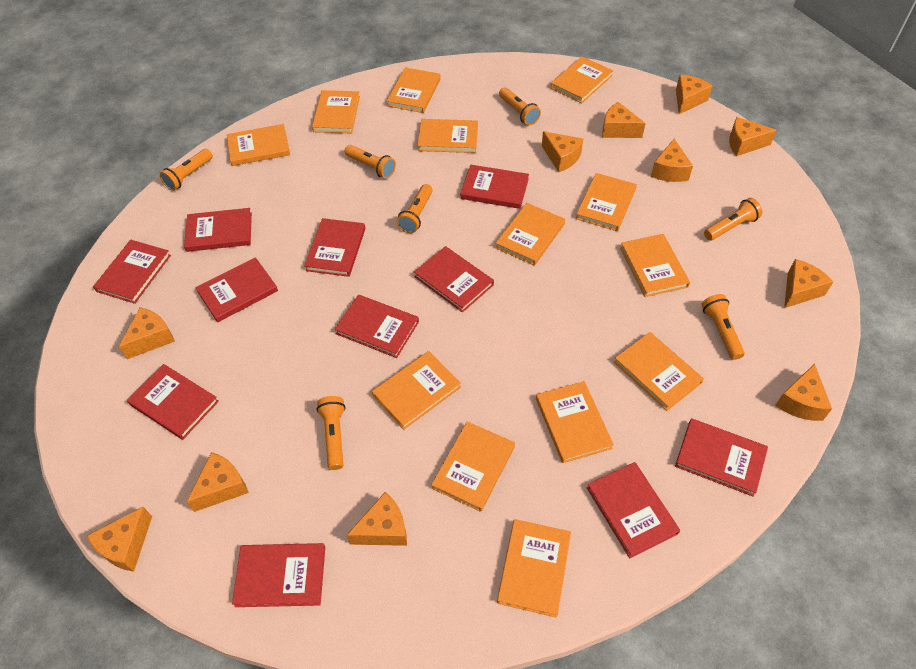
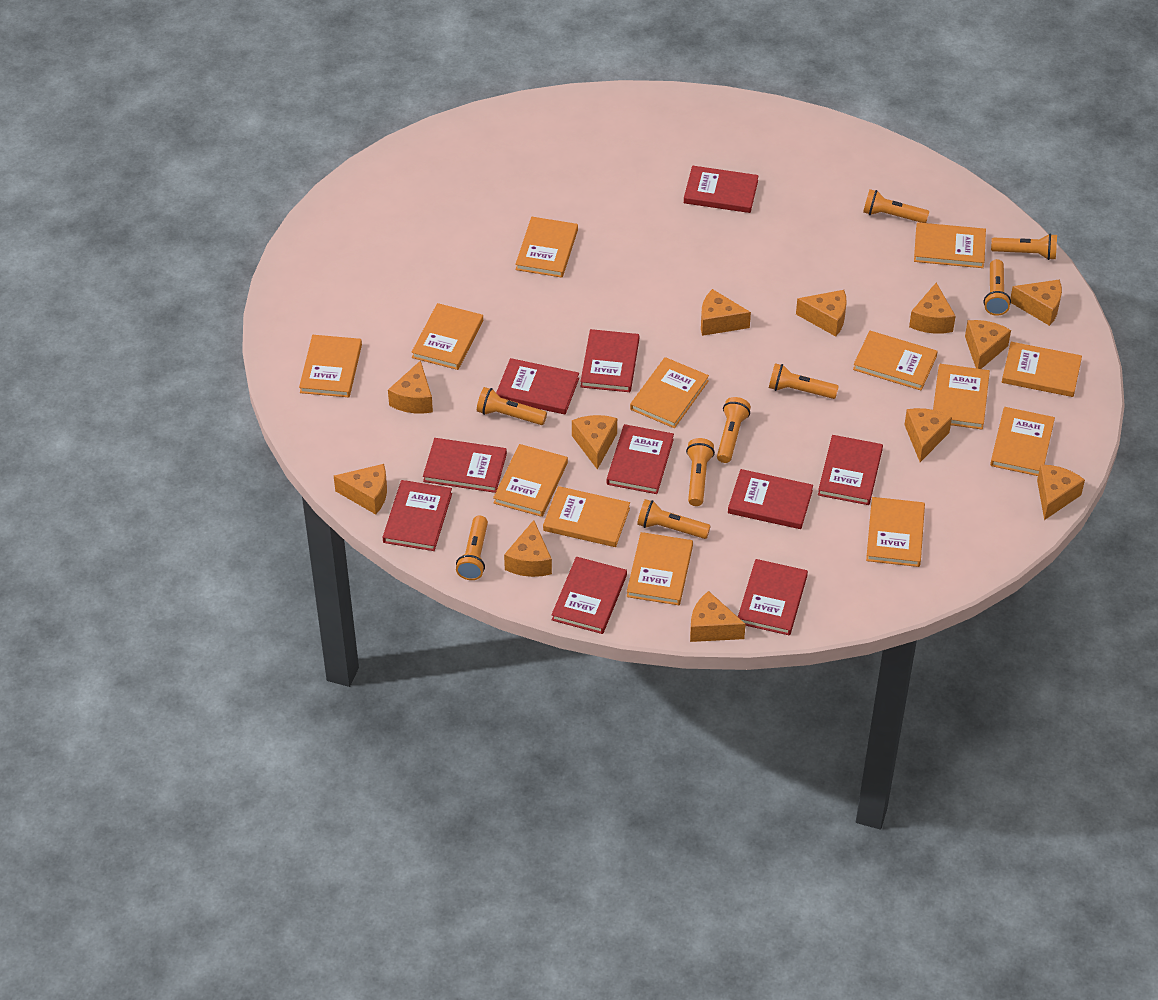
orange cheese: 11 -> 12
orange flashlight: 7 -> 9
red book: 11 -> 10

